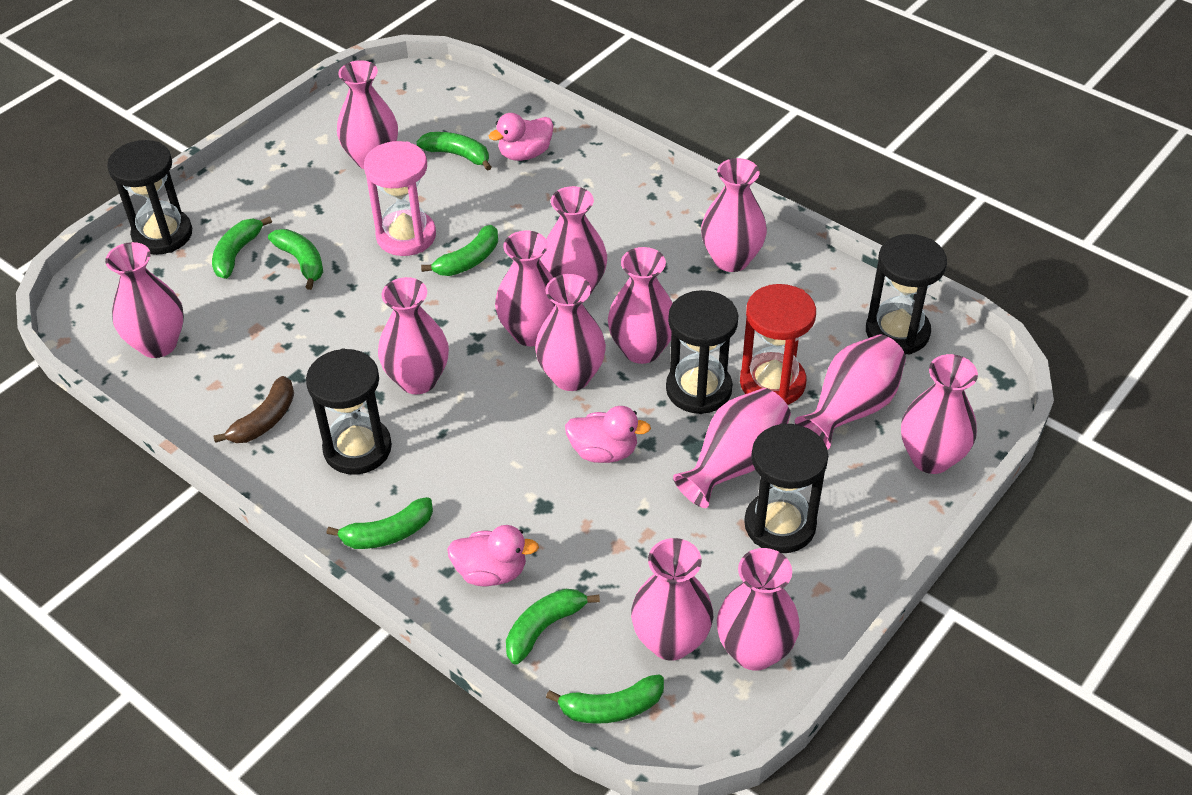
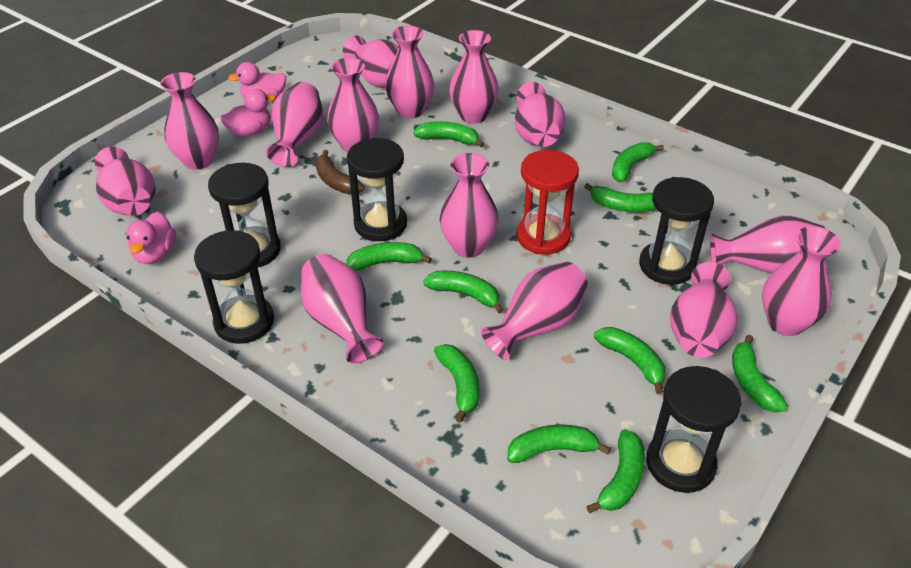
green banana: 7 -> 10
pink hourglass: 1 -> 0
pink vase: 13 -> 14

